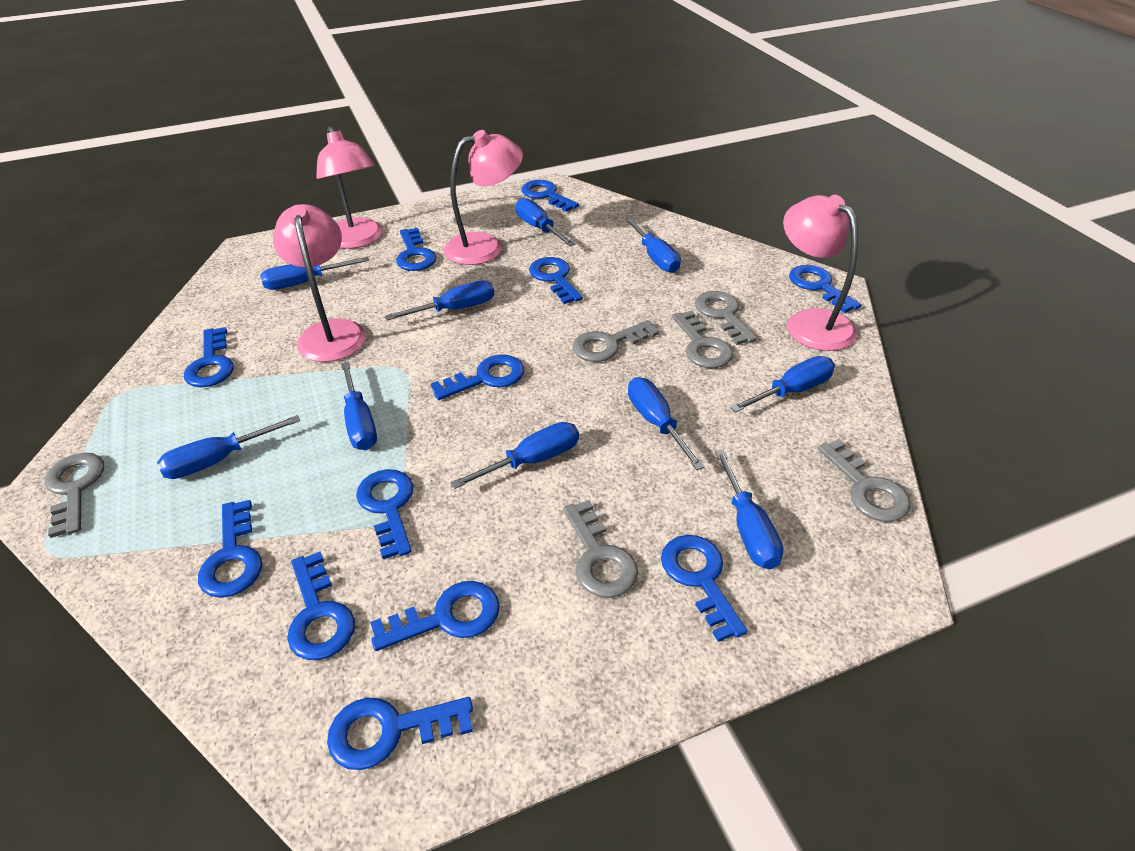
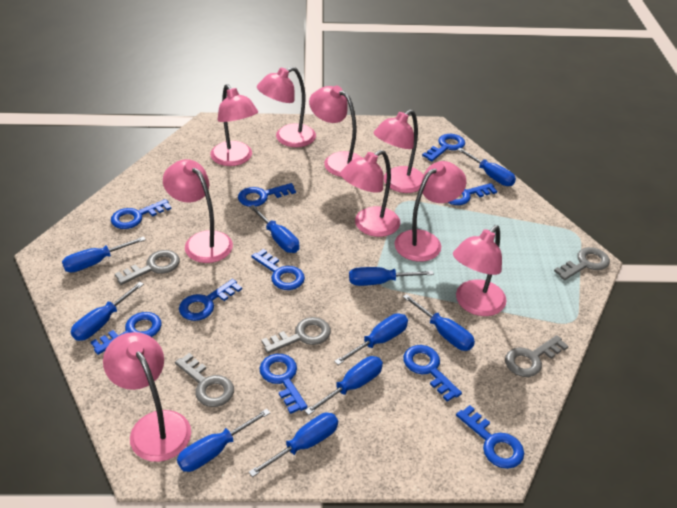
blue key: 12 -> 10
grey key: 6 -> 5
pink lamp: 4 -> 9

